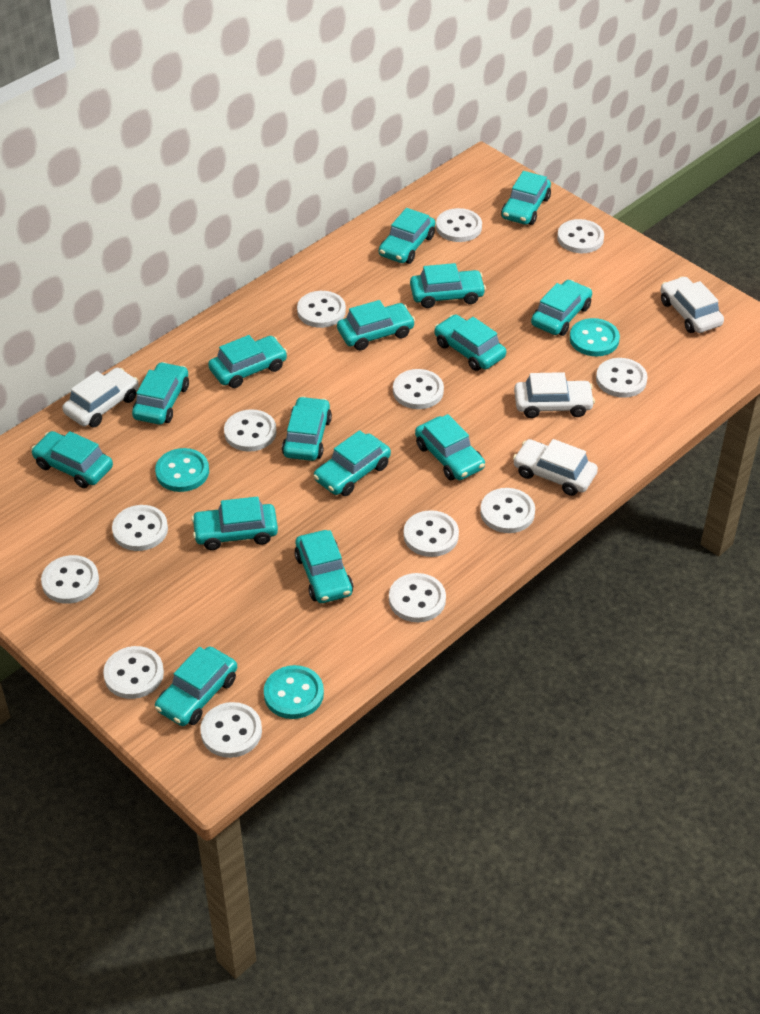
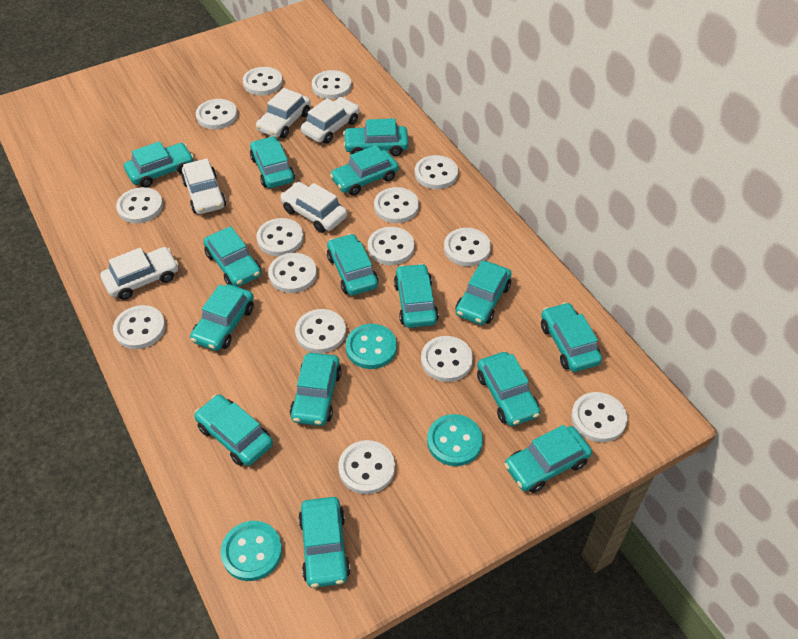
white button: 13 -> 15
white car: 4 -> 5

